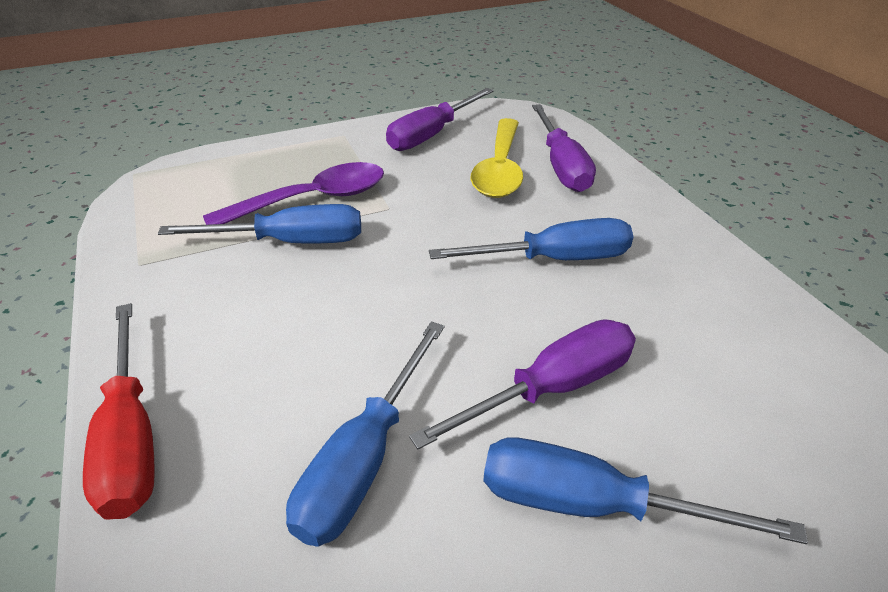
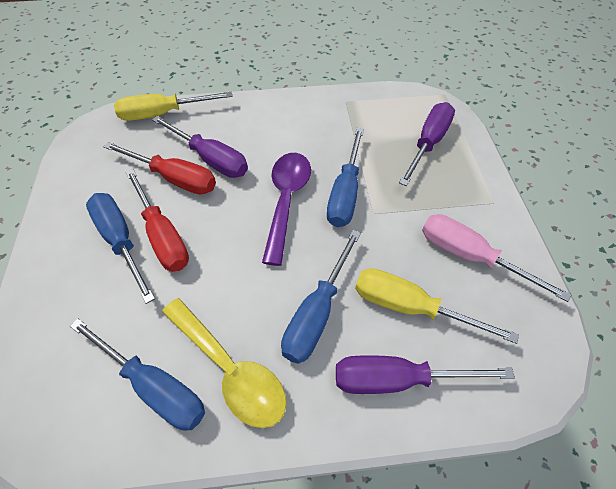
pink screwdriver: 0 -> 1
red screwdriver: 1 -> 2
yellow screwdriver: 0 -> 2

